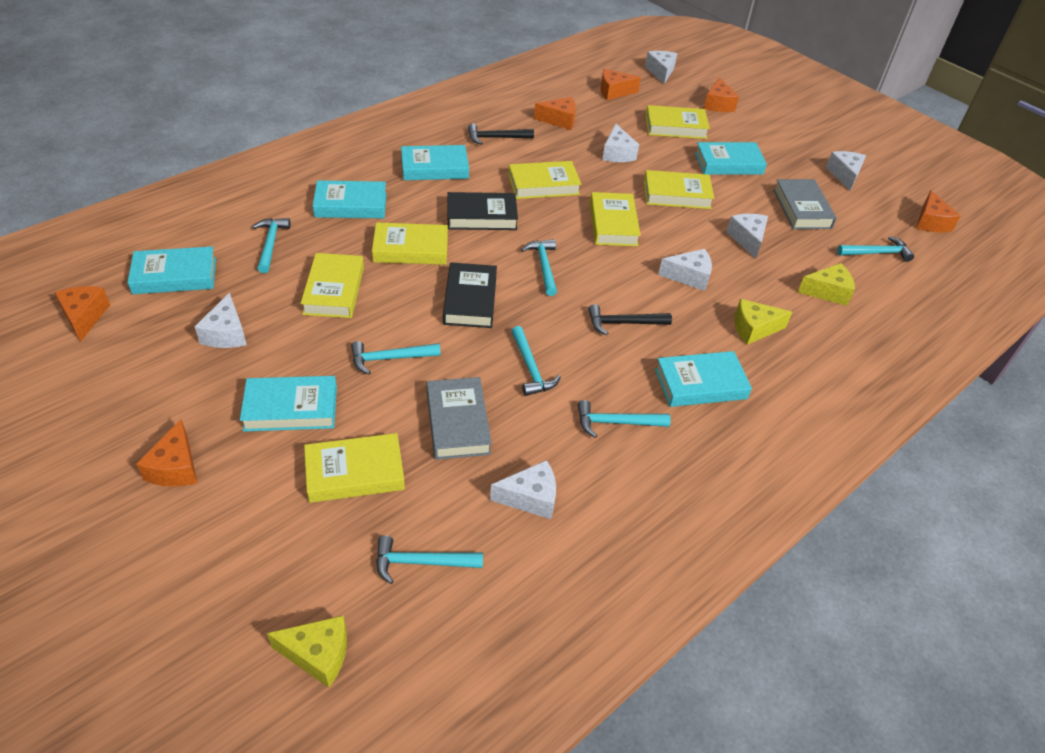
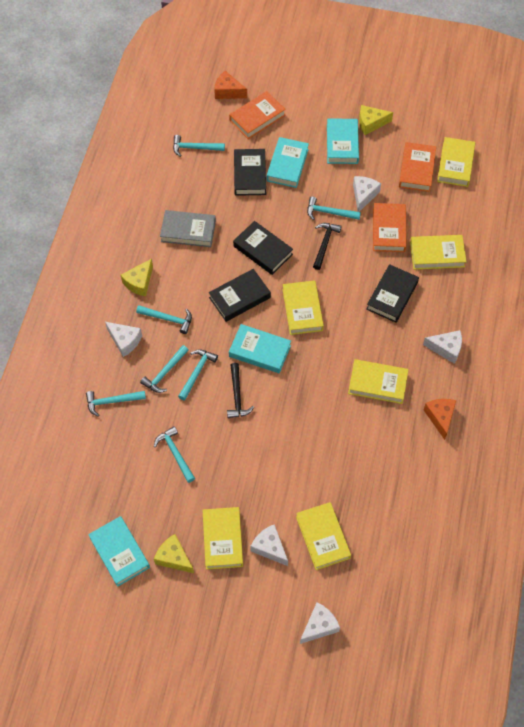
black book: 2 -> 4
grey book: 2 -> 1
orange book: 0 -> 3
orange cheese: 6 -> 2
turquoise book: 6 -> 4
white cheese: 7 -> 5
yellow book: 7 -> 6

